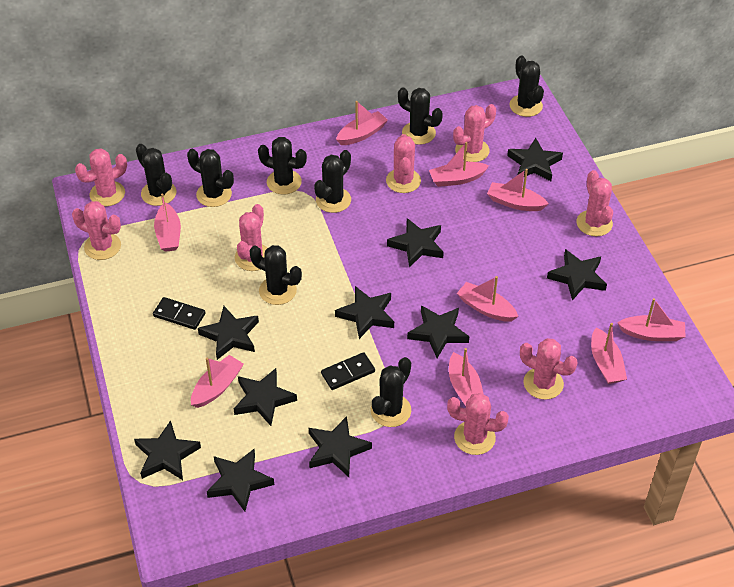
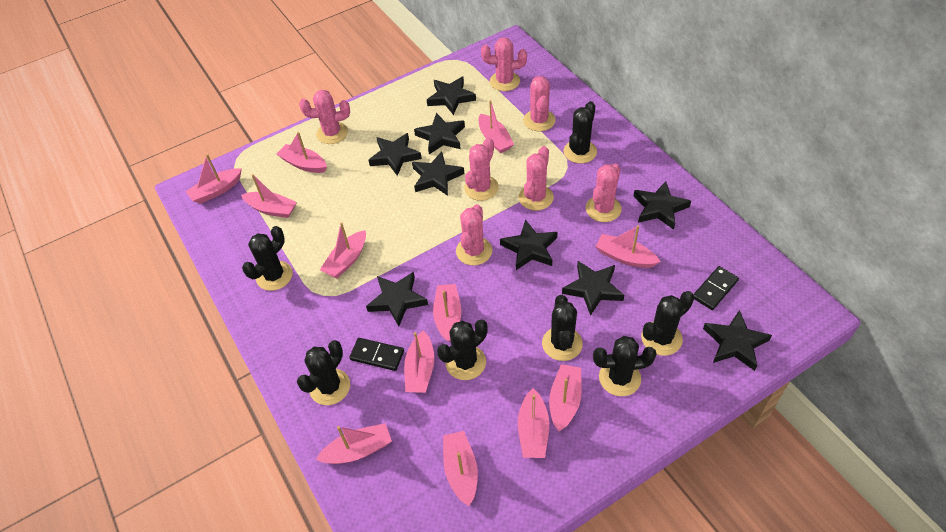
black cactus: 8 -> 7
black star: 10 -> 9
pink boat: 9 -> 12
pink cactus: 8 -> 7

